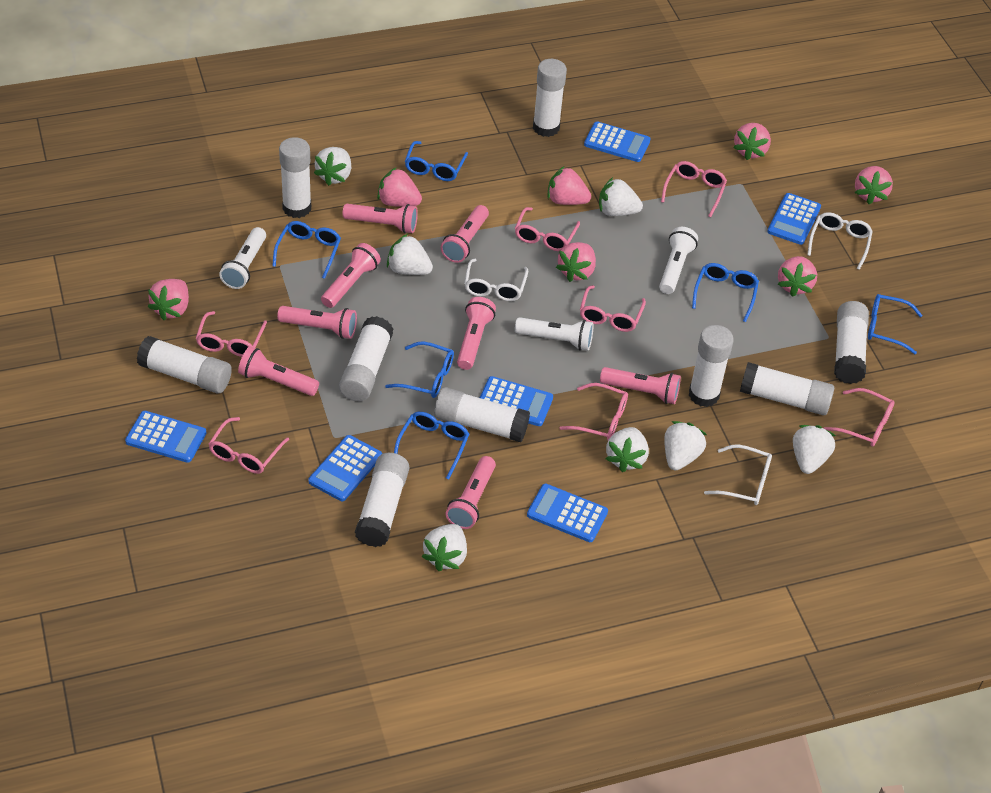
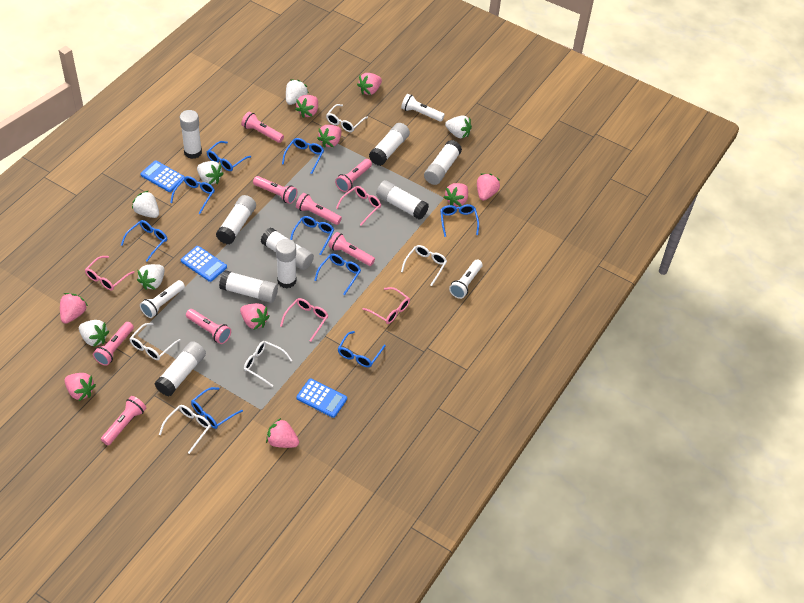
blue calculator: 6 -> 3
blue glasses: 6 -> 9
pink glasses: 7 -> 4
pink strawberry: 7 -> 9
white glasses: 3 -> 5
white strawberry: 7 -> 6

